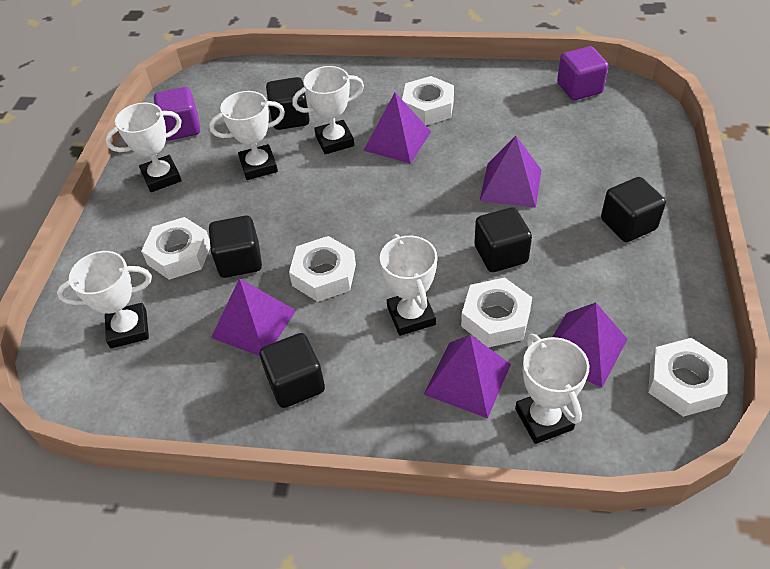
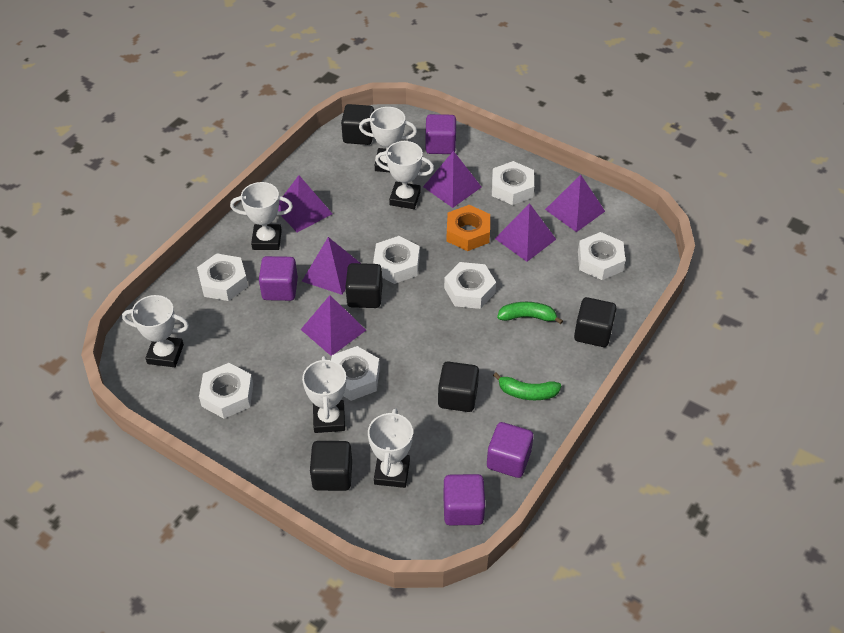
green banana: 0 -> 2
orange nut: 0 -> 1
purple cube: 2 -> 4
purple pyramid: 5 -> 6
white nut: 5 -> 7

